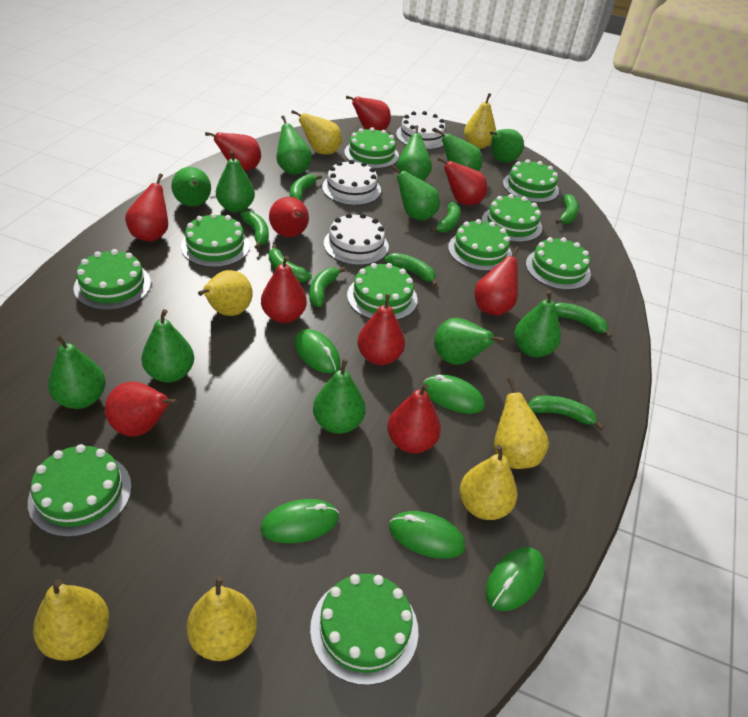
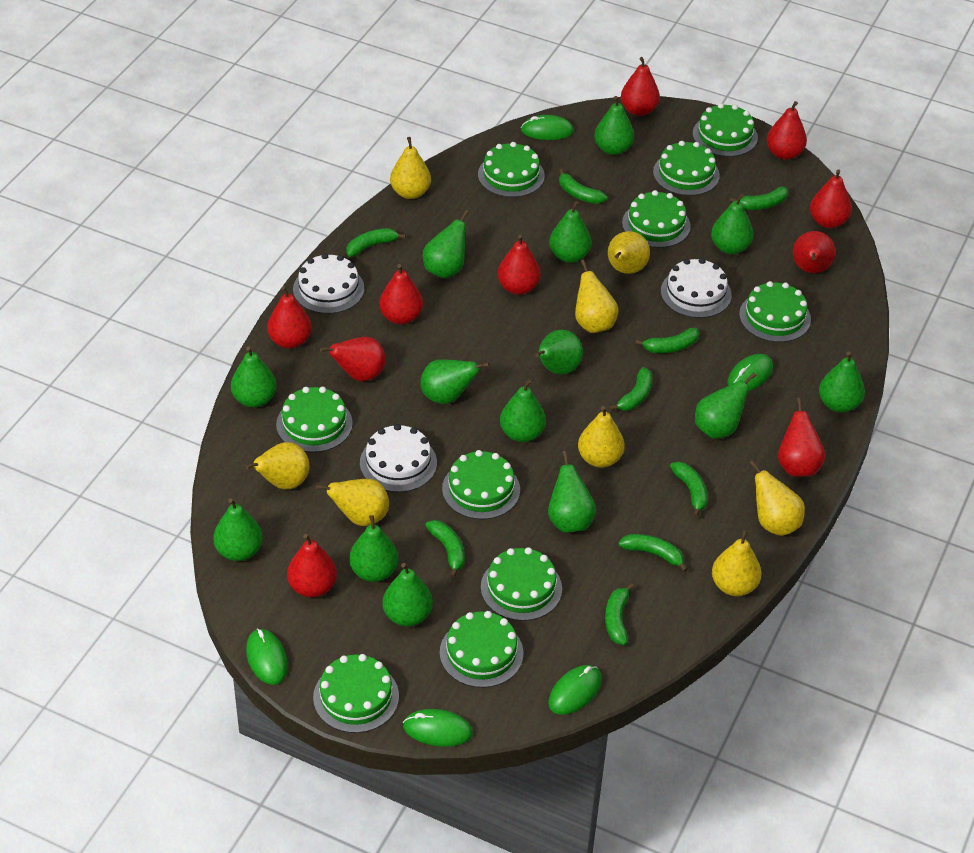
green pear: 12 -> 14
yellow pear: 7 -> 8

